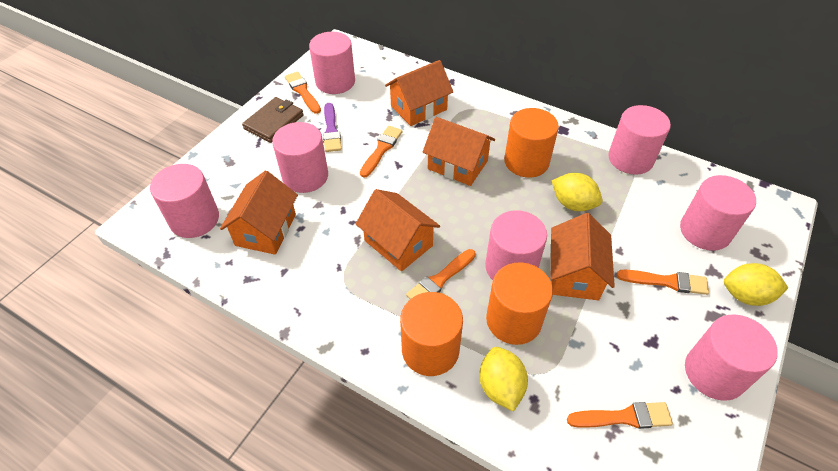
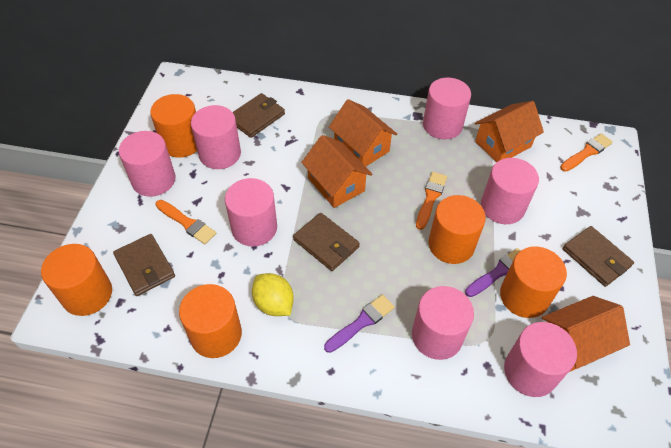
brown wallet: 1 -> 4
orange brush: 5 -> 3
orange cylinder: 3 -> 5
orange house: 5 -> 4
purple brush: 1 -> 2
yellow lemon: 3 -> 1

